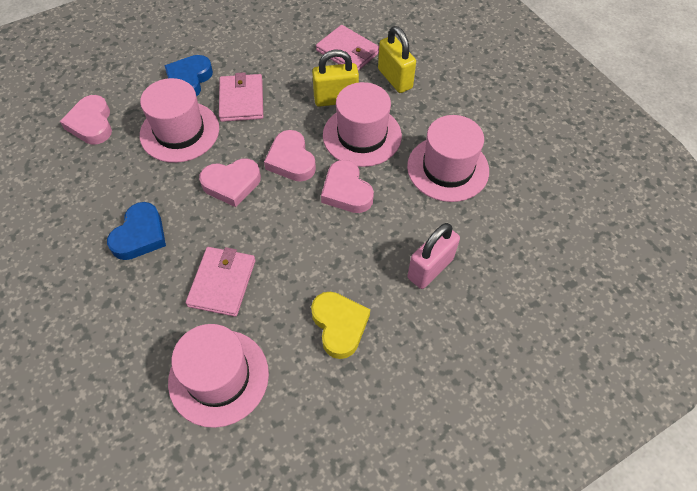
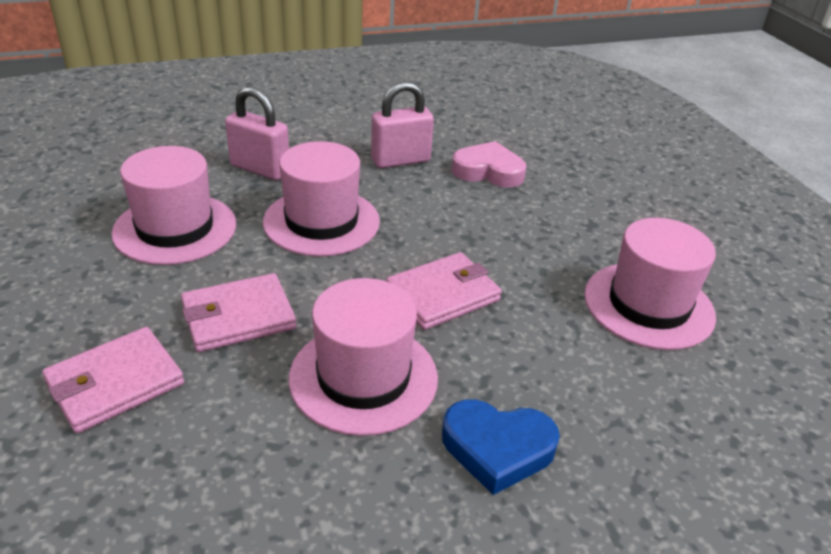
blue heart: 2 -> 1
pink heart: 4 -> 1
pink padlock: 1 -> 2
yellow heart: 1 -> 0
yellow padlock: 2 -> 0

